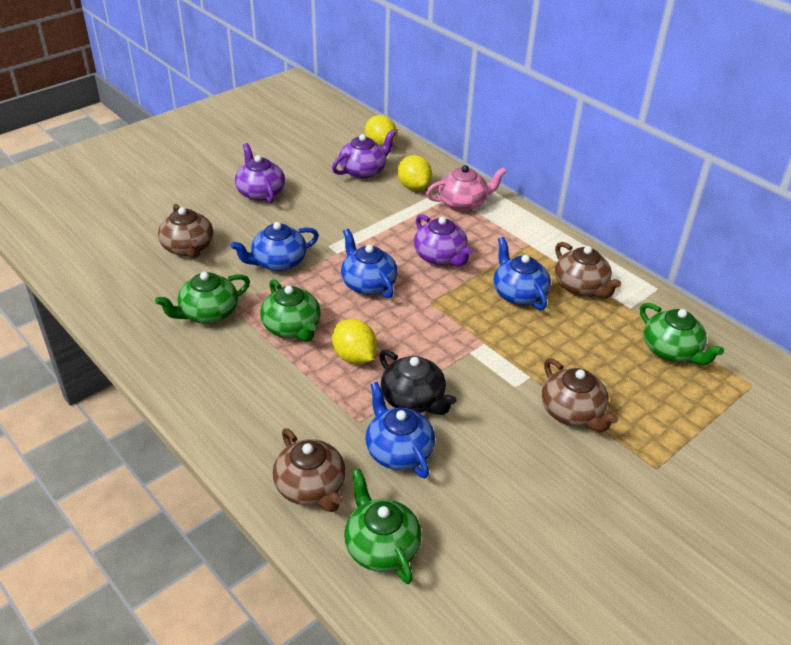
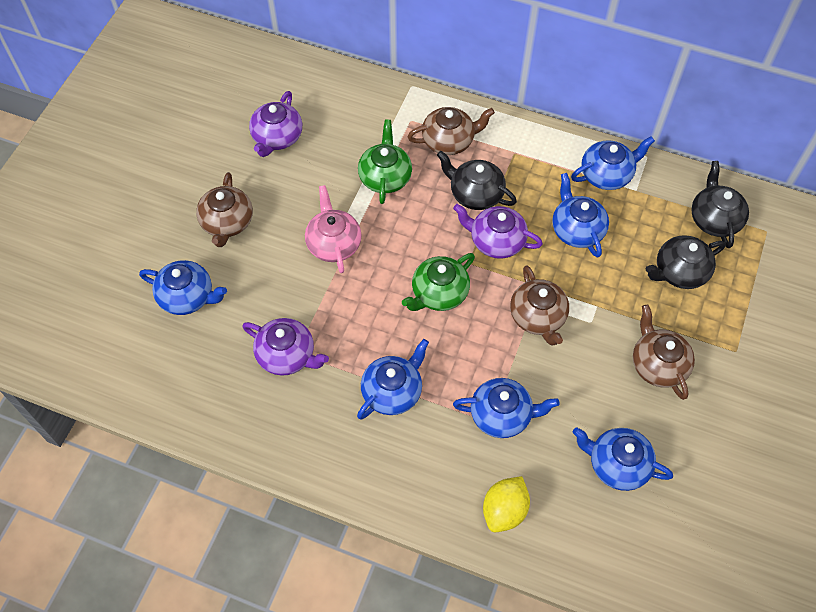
black teapot: 1 -> 3
blue teapot: 4 -> 6
green teapot: 4 -> 2
yellow lemon: 3 -> 1

